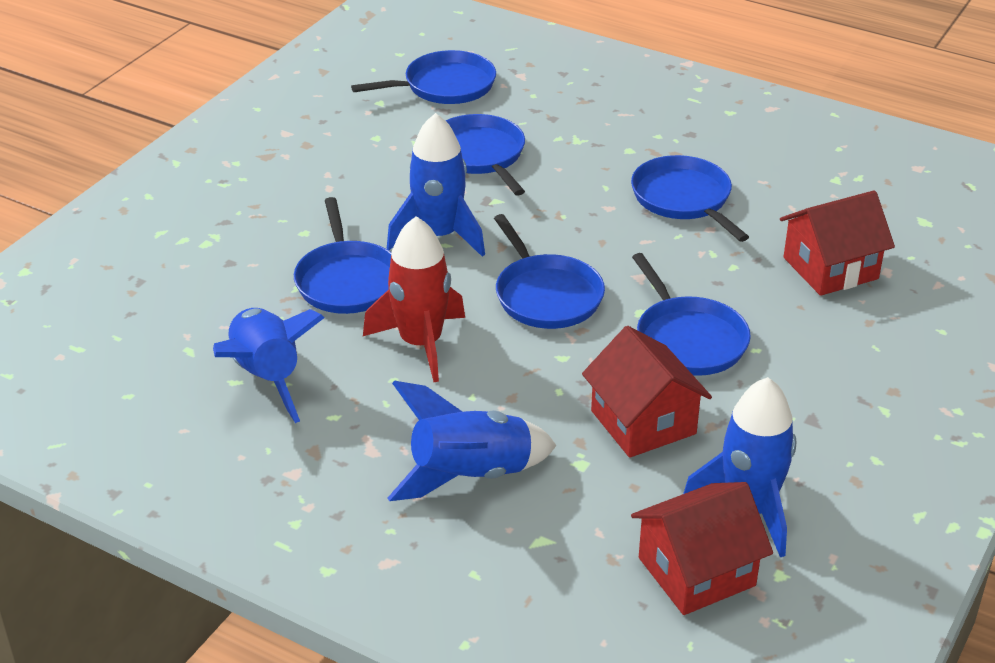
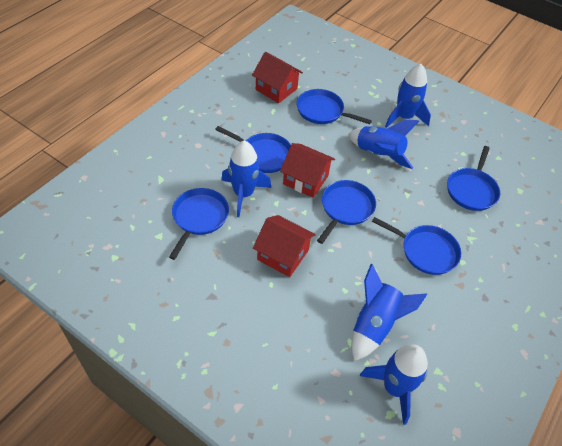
blue rocket: 4 -> 5
red rocket: 1 -> 0

